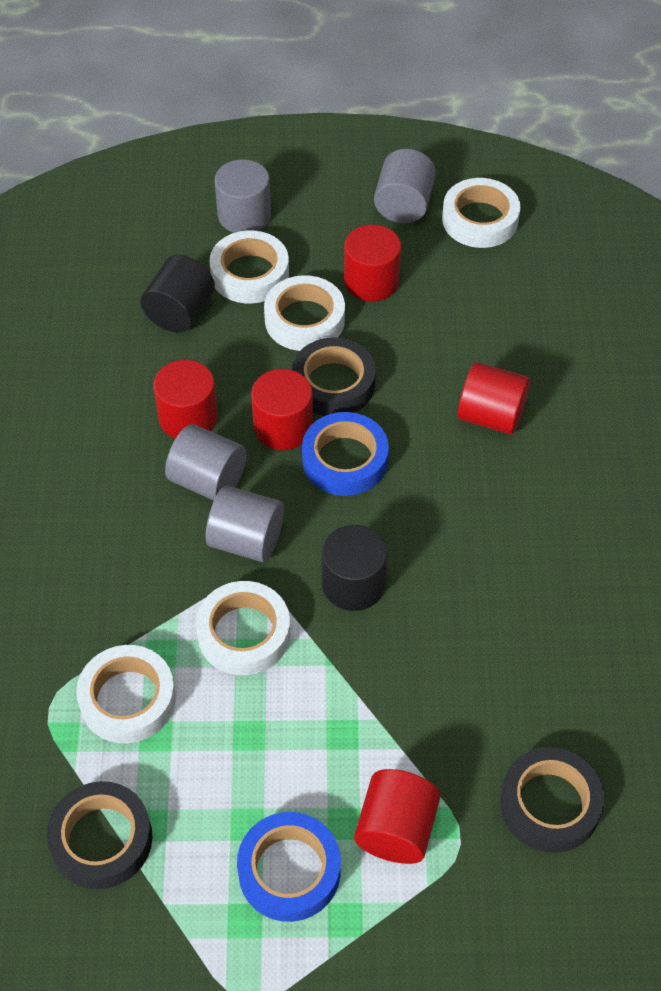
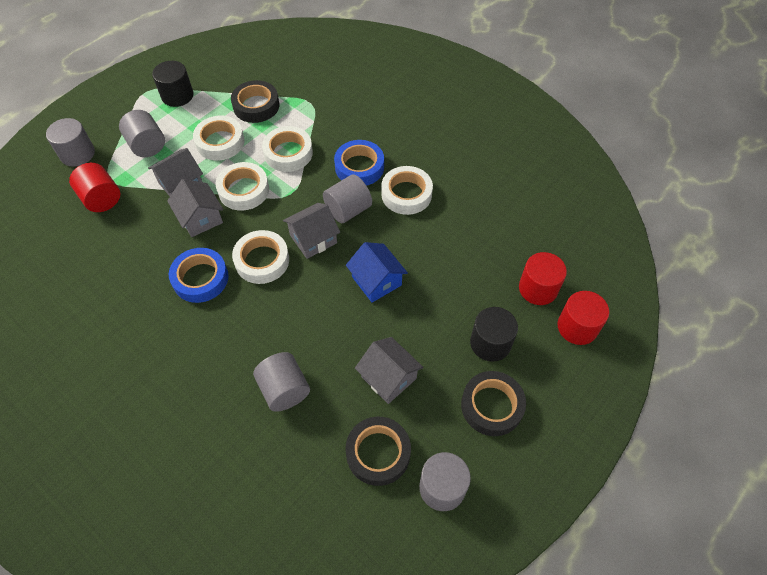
blue house: 0 -> 1
grey cylinder: 4 -> 5
grey house: 0 -> 4
red cylinder: 5 -> 3

